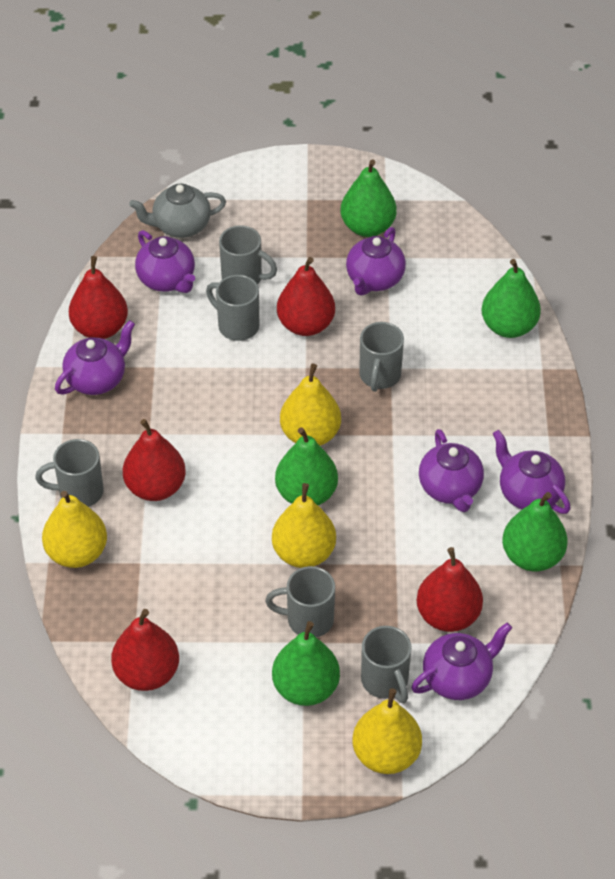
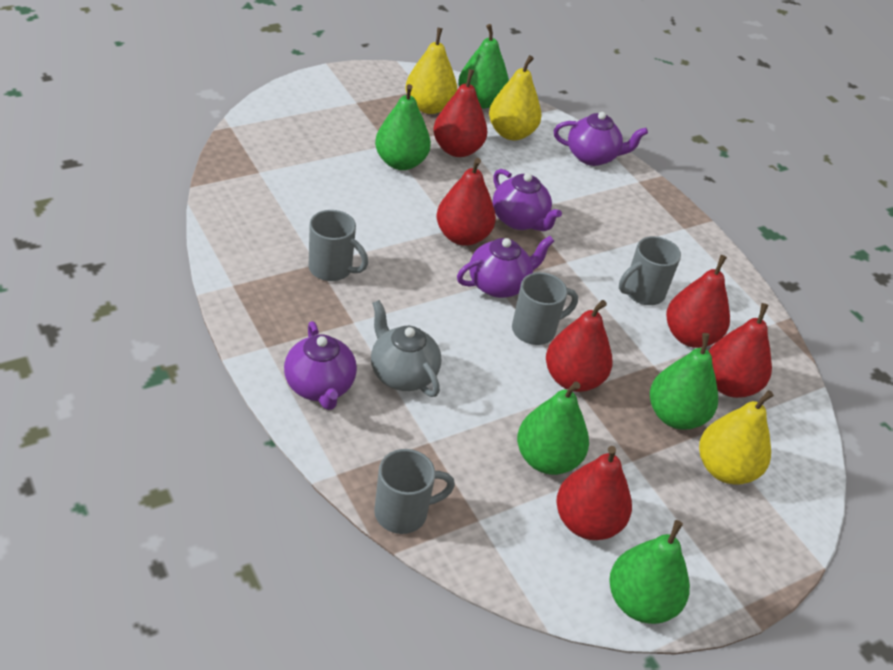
grey mug: 6 -> 4
purple teapot: 6 -> 4
red pear: 5 -> 6
yellow pear: 4 -> 3

